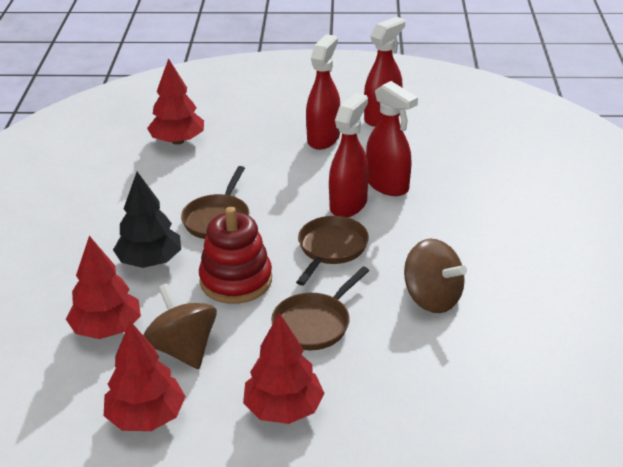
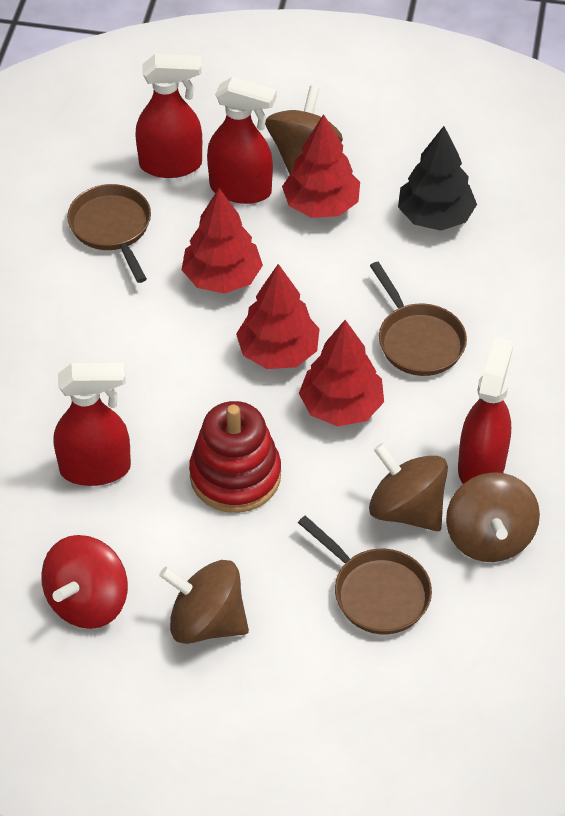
brown spinning top: 2 -> 4
red spinning top: 0 -> 1

